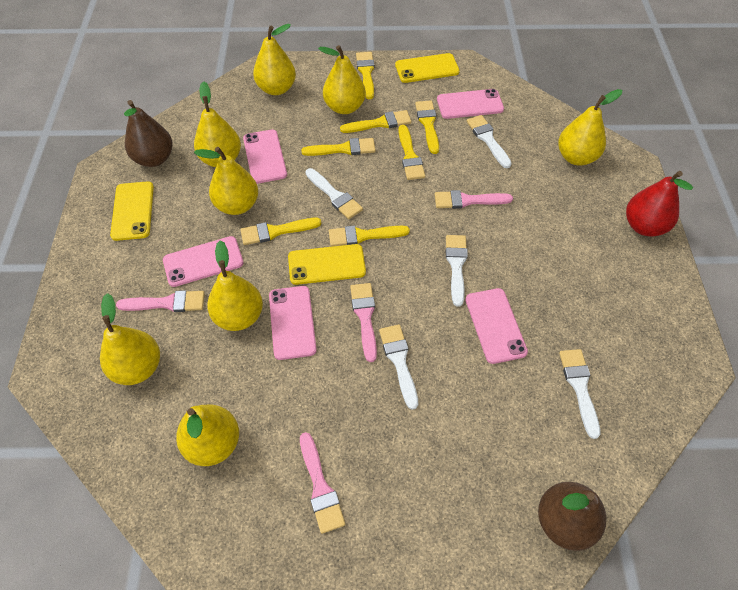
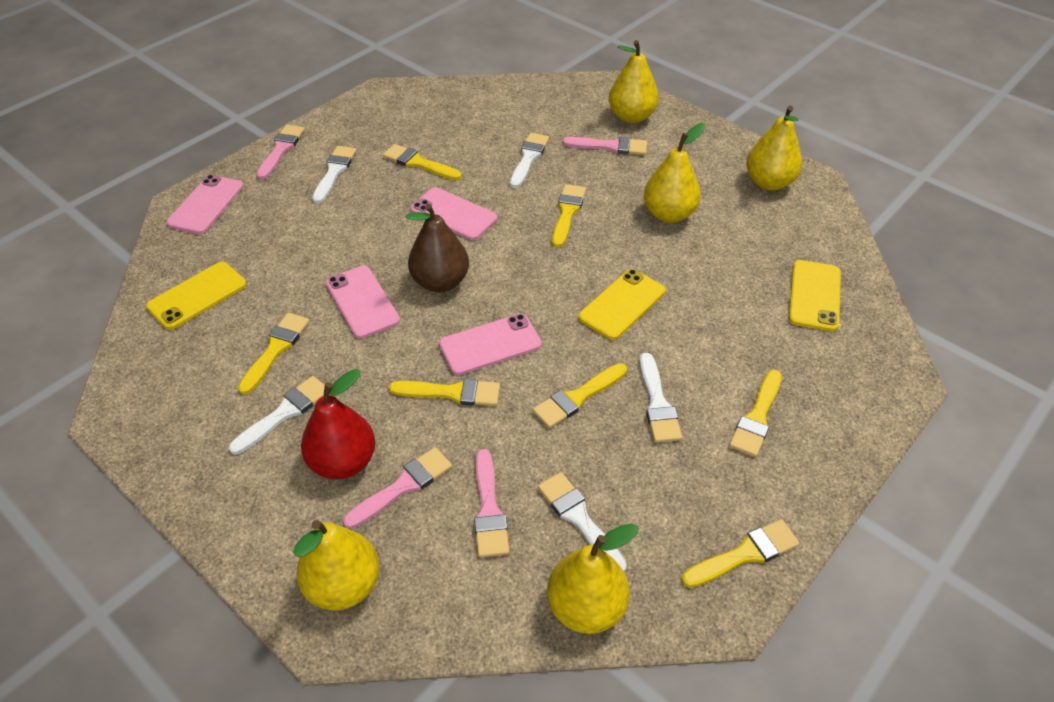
brown pear: 2 -> 1
pink phone: 5 -> 4
yellow pear: 8 -> 5

